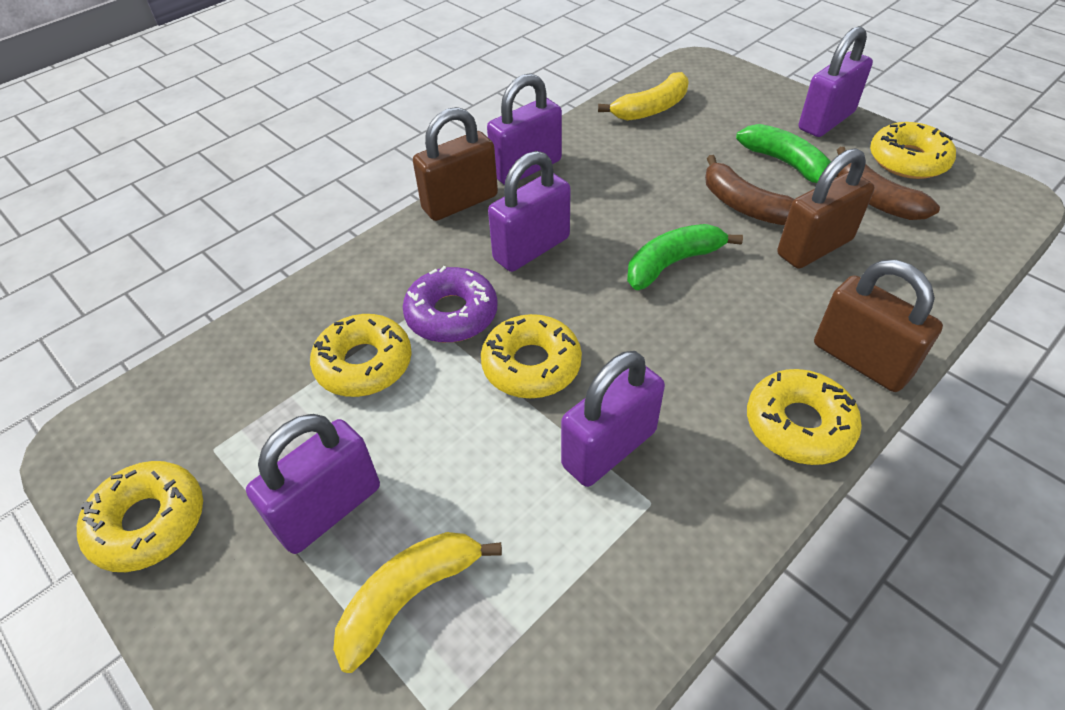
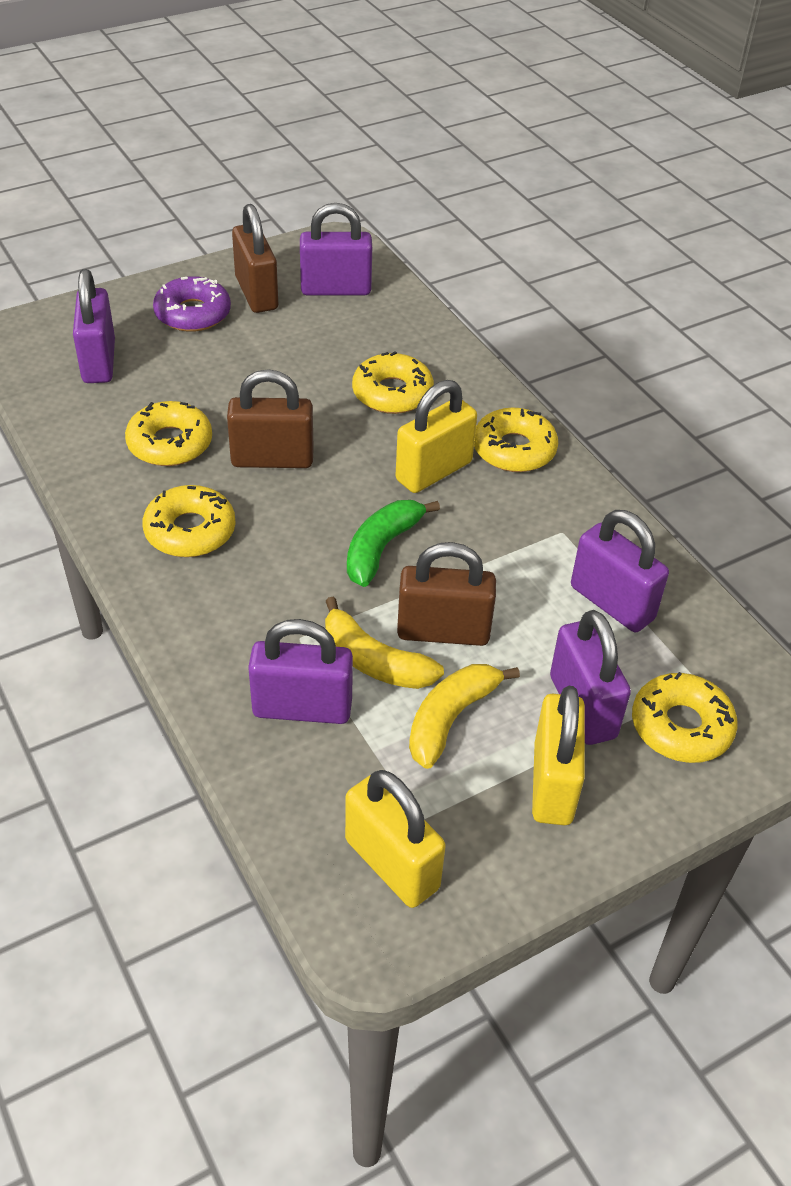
brown banana: 2 -> 0
green banana: 2 -> 1
yellow padlock: 0 -> 3

